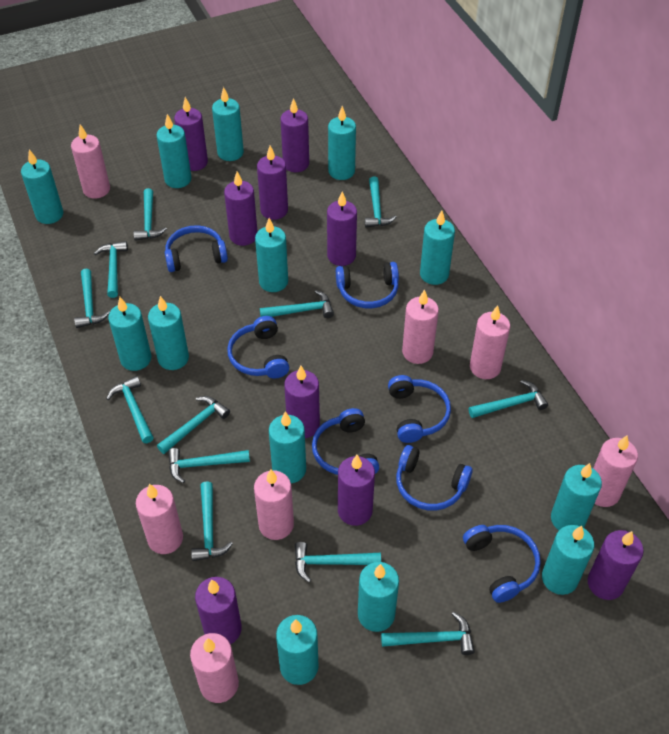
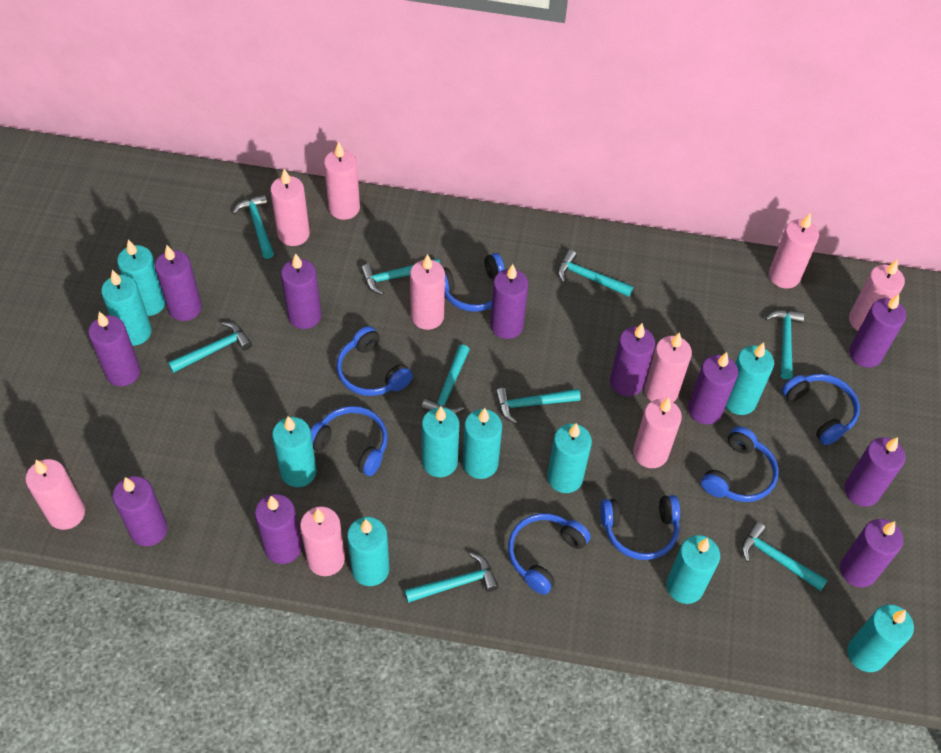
pink candle: 7 -> 9
purple candle: 9 -> 11
turquoise candle: 13 -> 10
turquoise hammer: 12 -> 9

